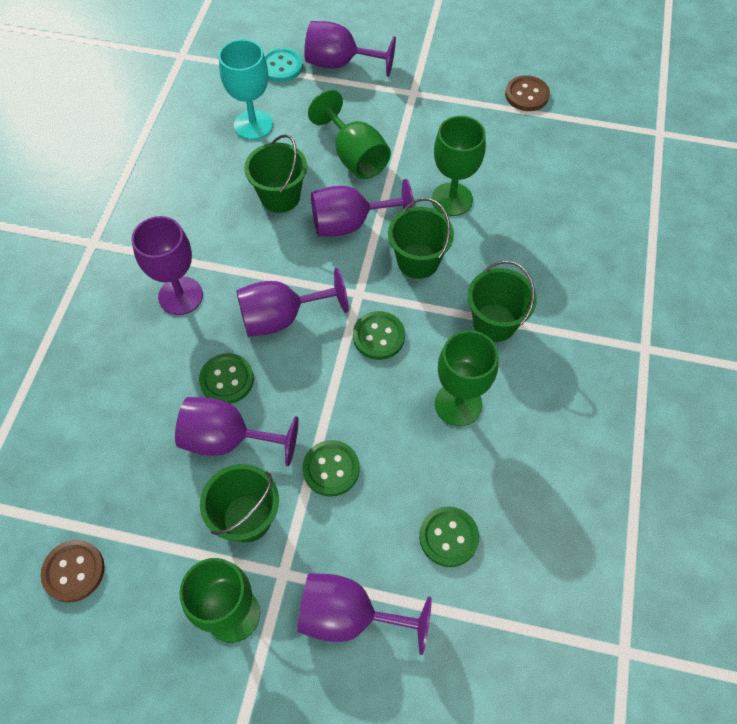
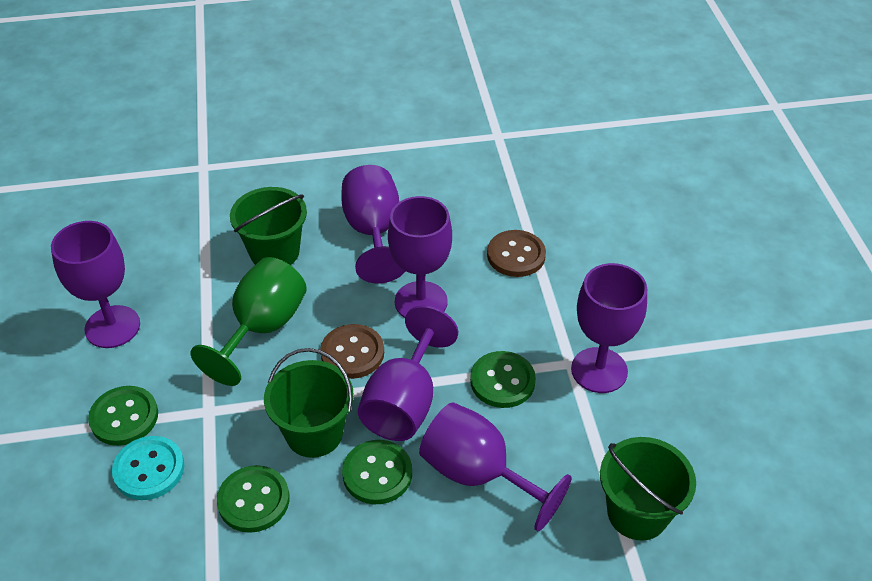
green bucket: 4 -> 3
green goblet: 4 -> 1
turquoise goblet: 1 -> 0

